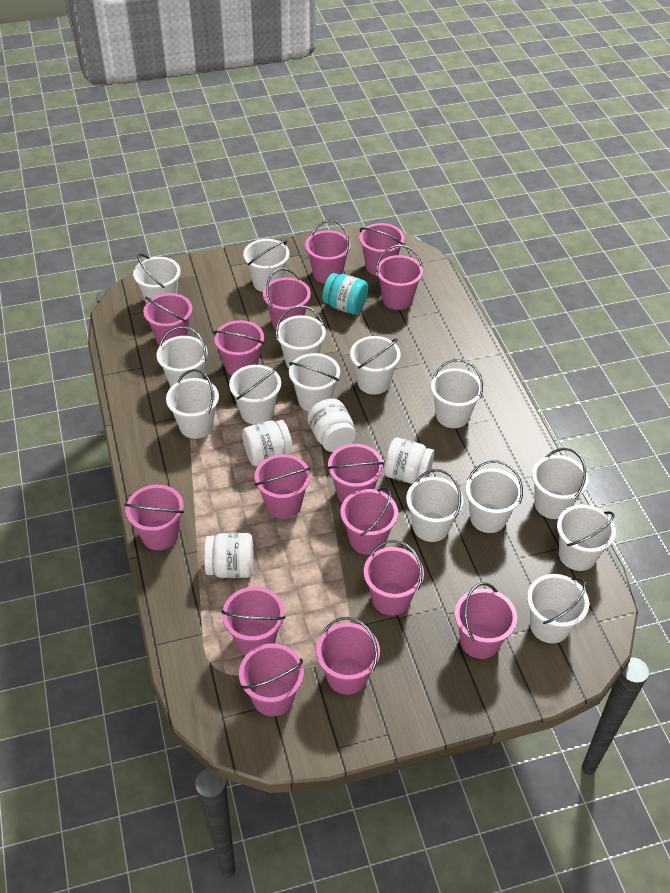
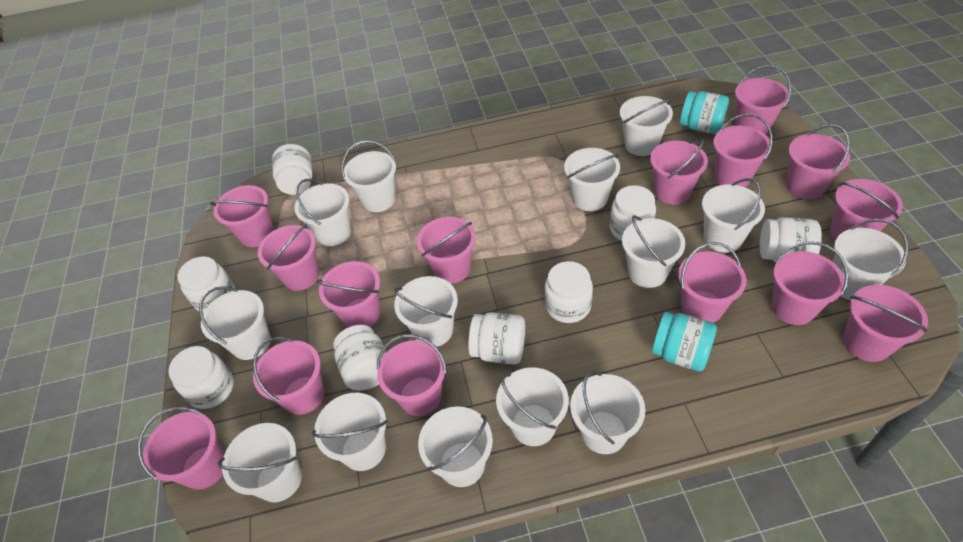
turquoise jar: 1 -> 2
white jar: 4 -> 8

